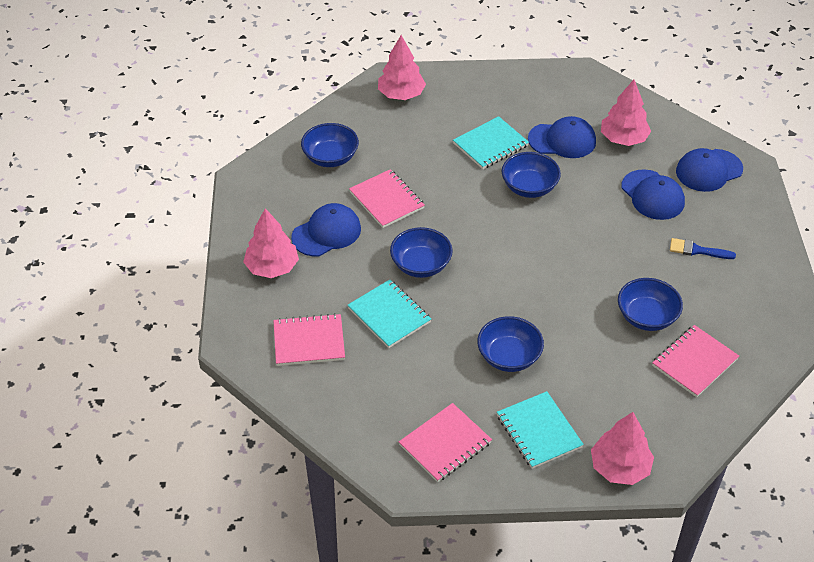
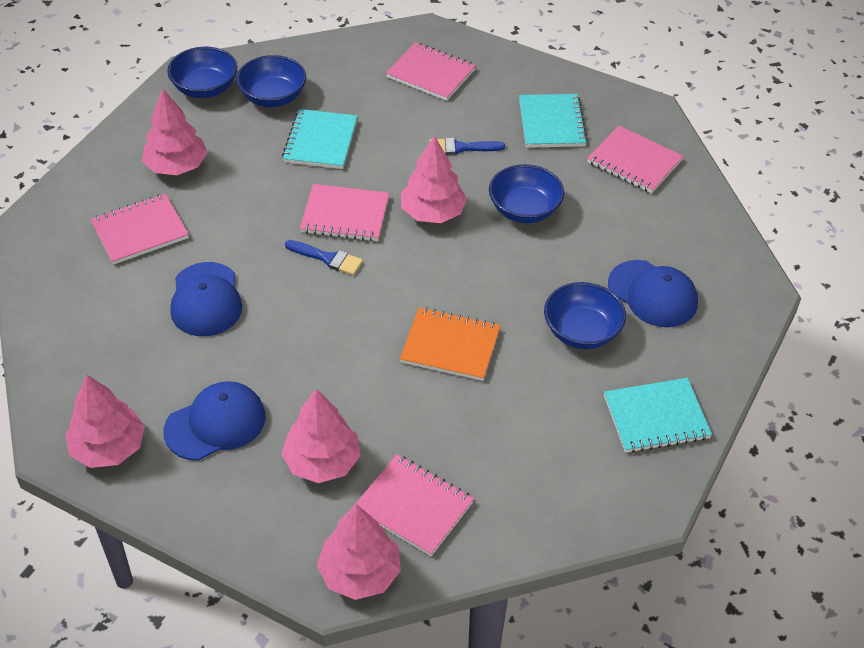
blue bowl: 5 -> 4
blue brush: 1 -> 2
blue cap: 4 -> 3
orange notebook: 0 -> 1
pink notebook: 4 -> 5
pink tree: 4 -> 5

